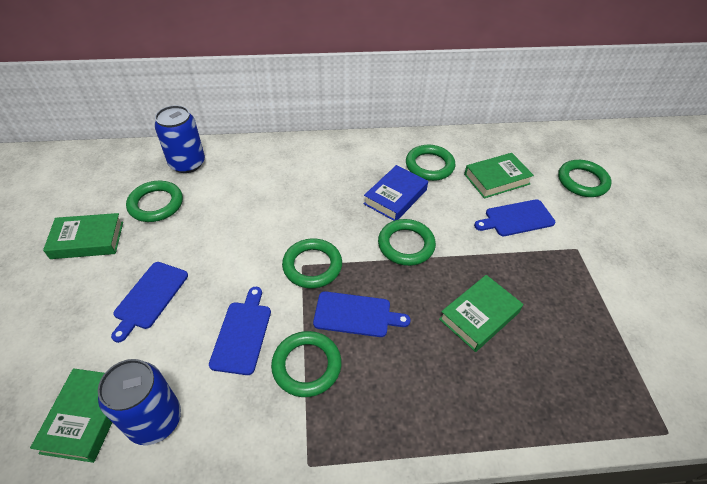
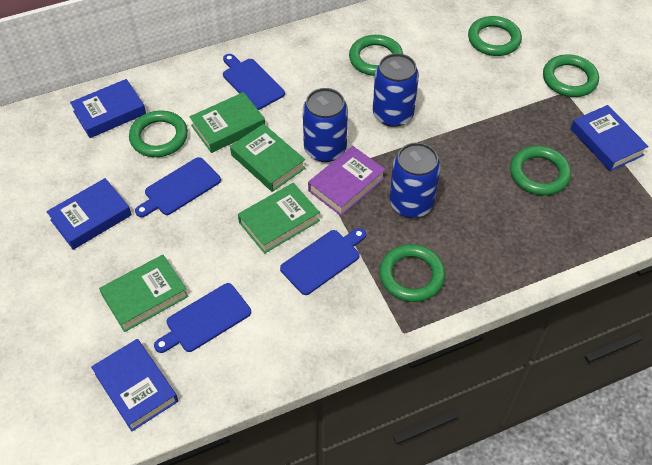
blue book: 1 -> 4
blue can: 2 -> 3
purple book: 0 -> 1

